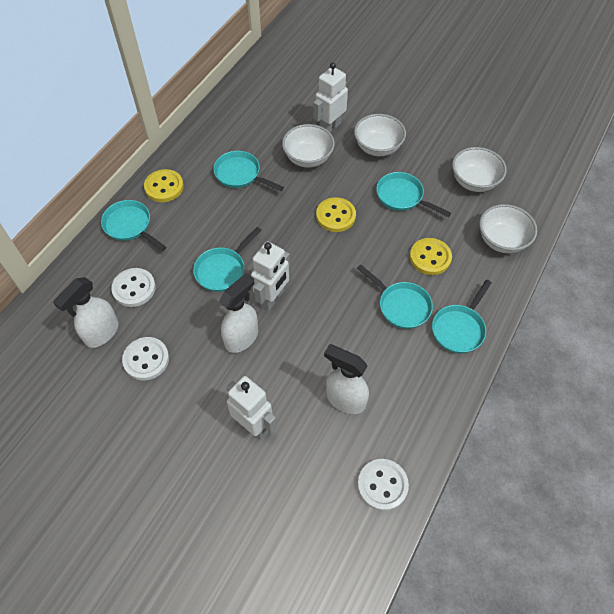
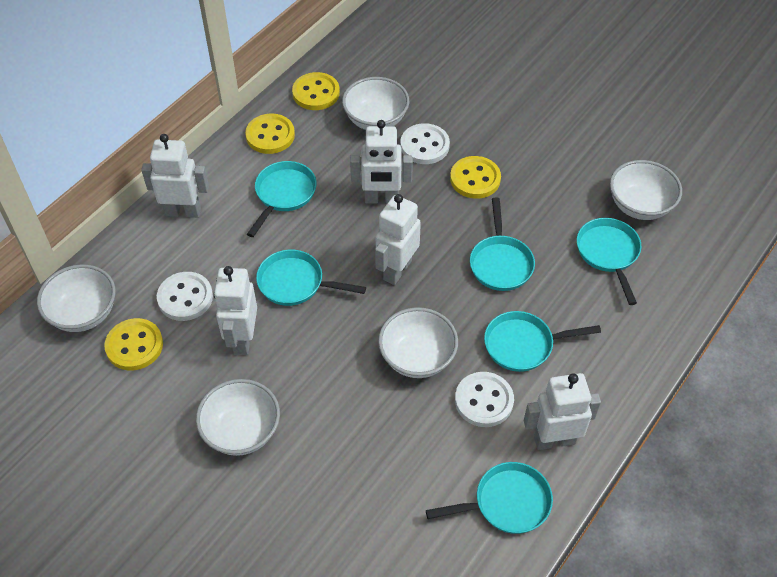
white bowl: 4 -> 5
white robot: 3 -> 5
white spray bottle: 3 -> 0
yellow button: 3 -> 4

